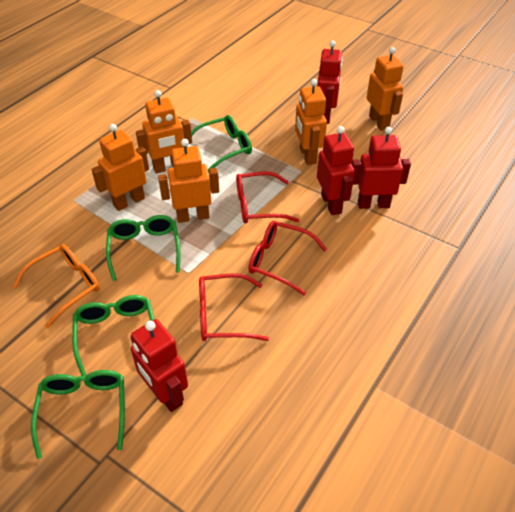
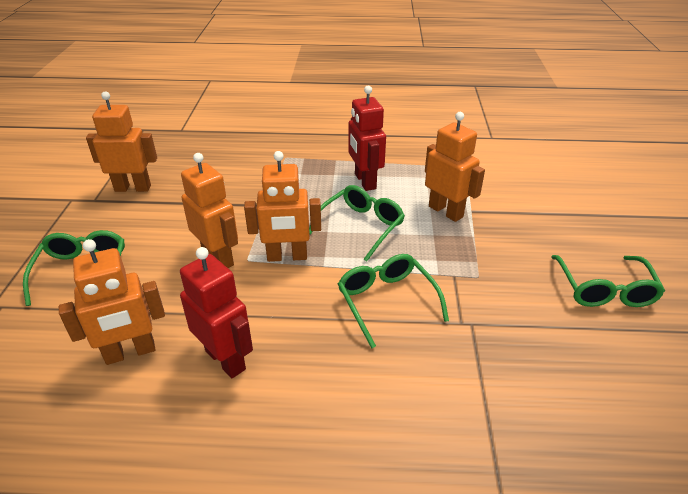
orange glasses: 1 -> 0
red glasses: 3 -> 0
red robot: 4 -> 2

